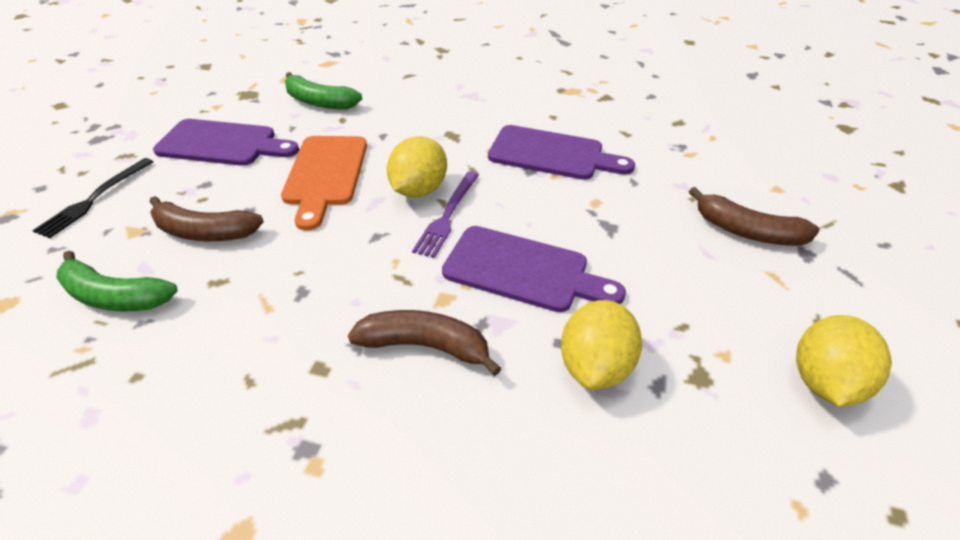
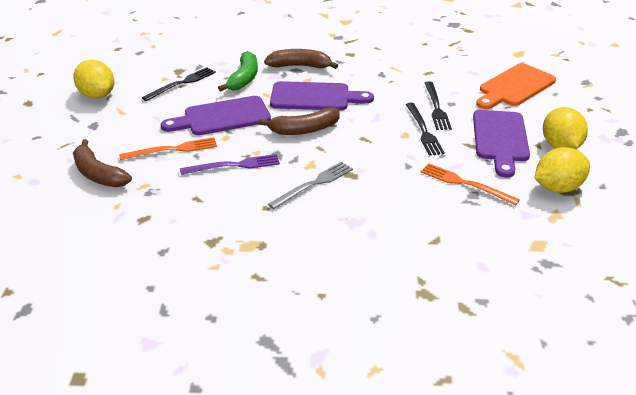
black fork: 1 -> 3
green banana: 2 -> 1
grey fork: 0 -> 1
orange fork: 0 -> 2

